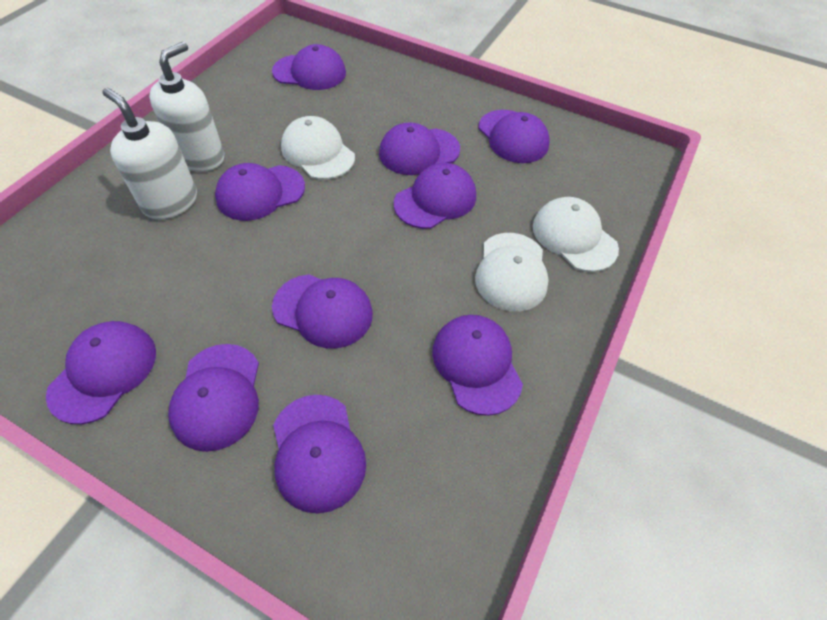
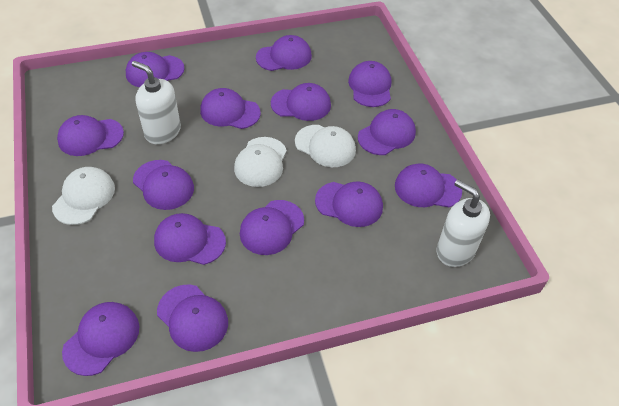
purple cap: 10 -> 14

